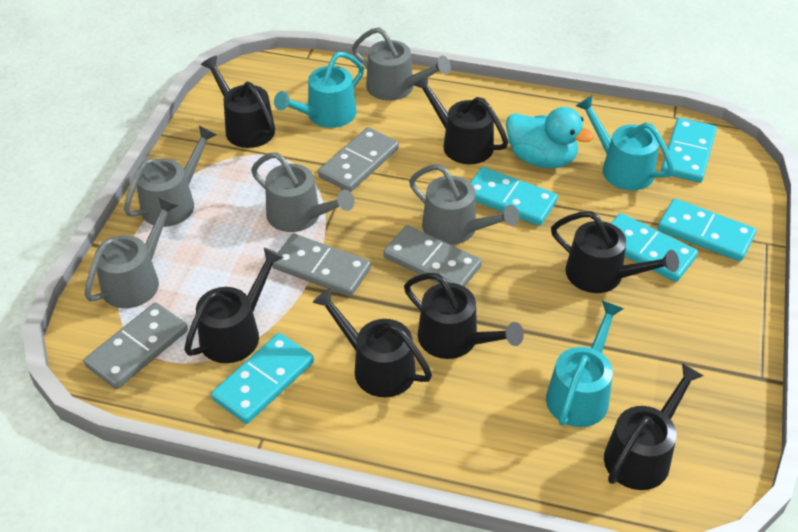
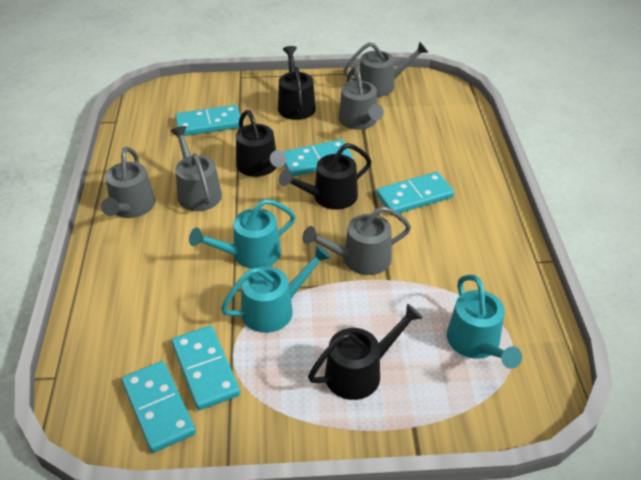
black watering can: 7 -> 4
grey domino: 4 -> 0
turquoise duck: 1 -> 0

